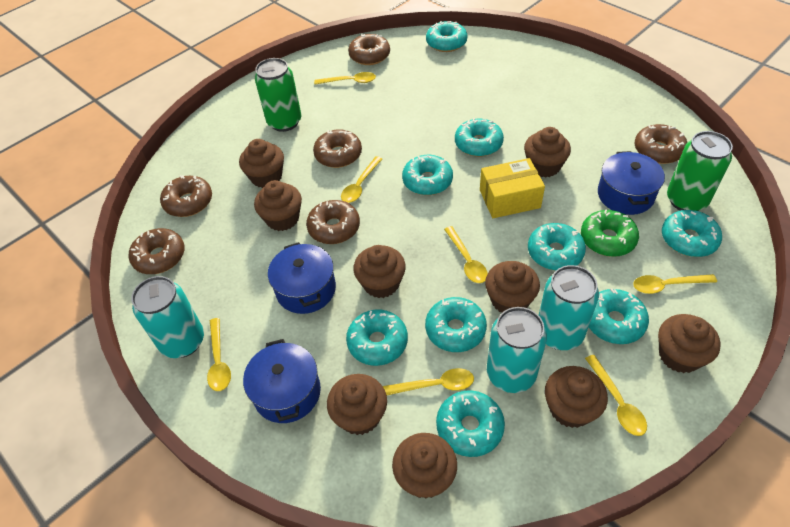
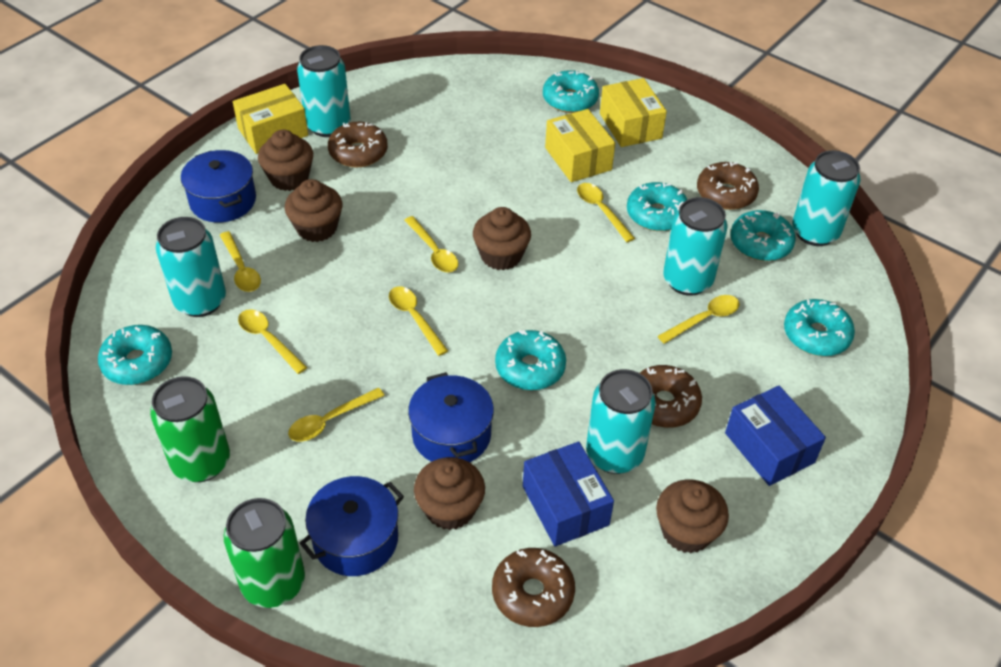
blue box: 0 -> 2
brown cupcake: 9 -> 5
brown donut: 6 -> 4
green donut: 1 -> 0
turquoise can: 3 -> 5
turquoise donut: 9 -> 6
yellow box: 1 -> 3

